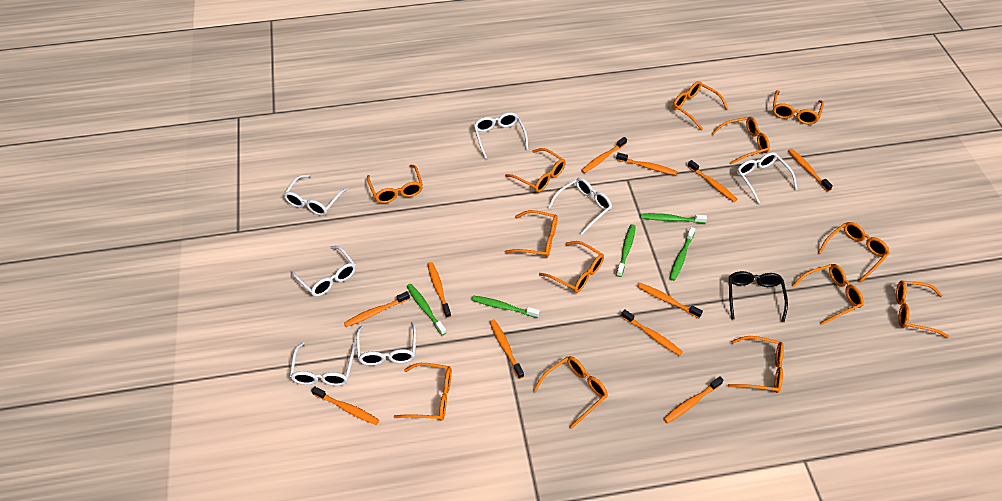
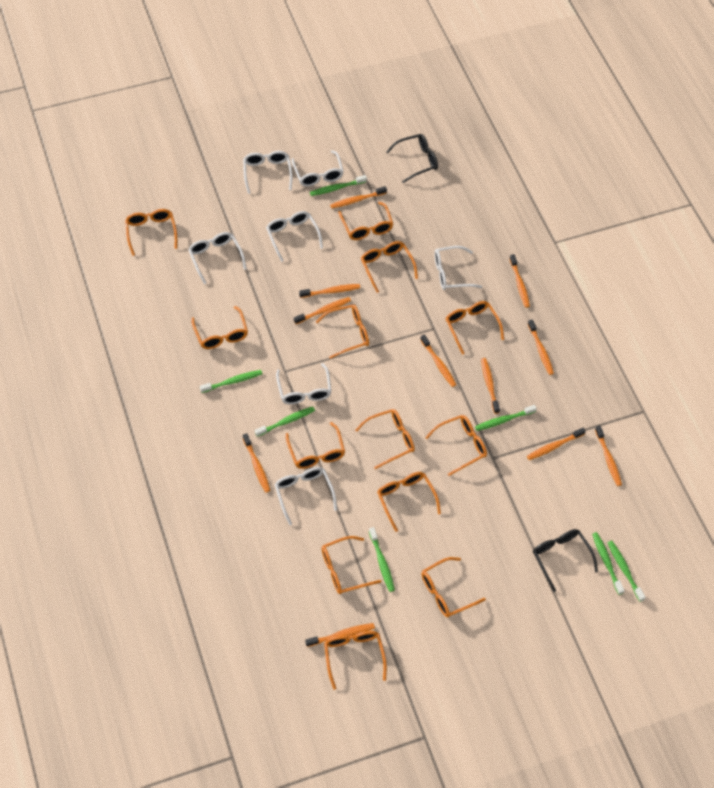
black glasses: 1 -> 2
green toothbrush: 5 -> 7

